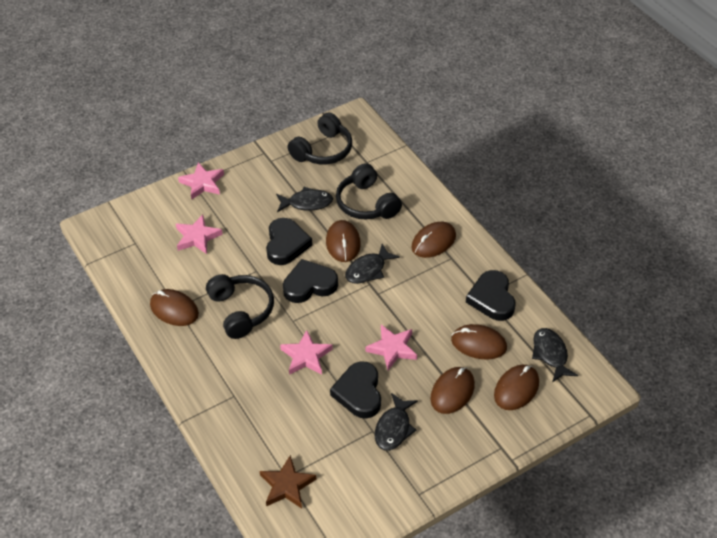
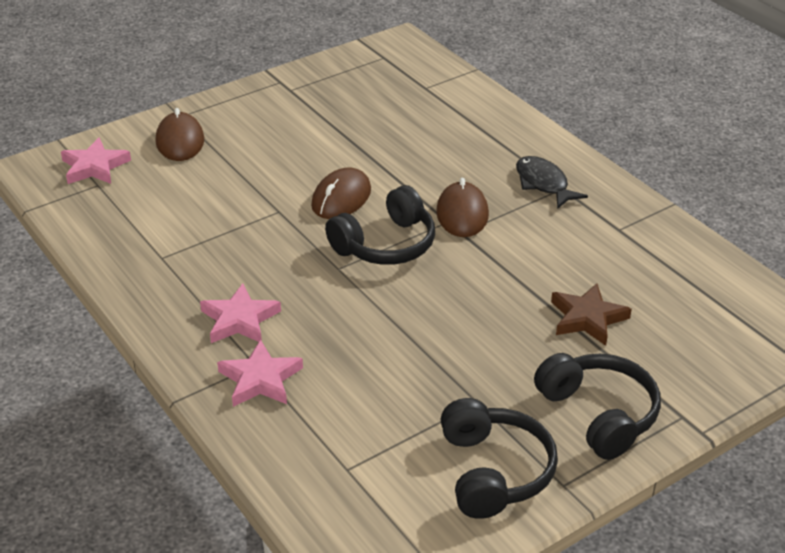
black fish: 4 -> 1
black heart: 4 -> 0
brown mouse: 6 -> 3
pink star: 4 -> 3

